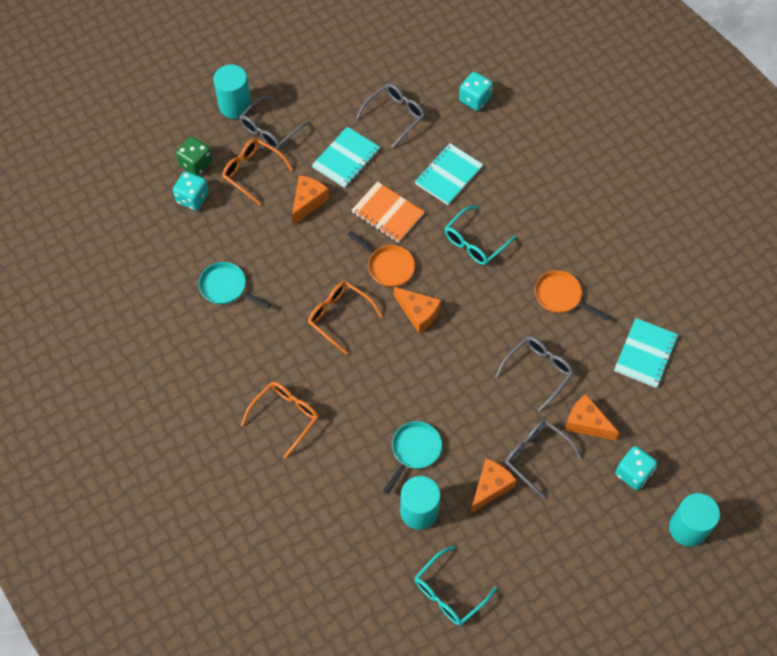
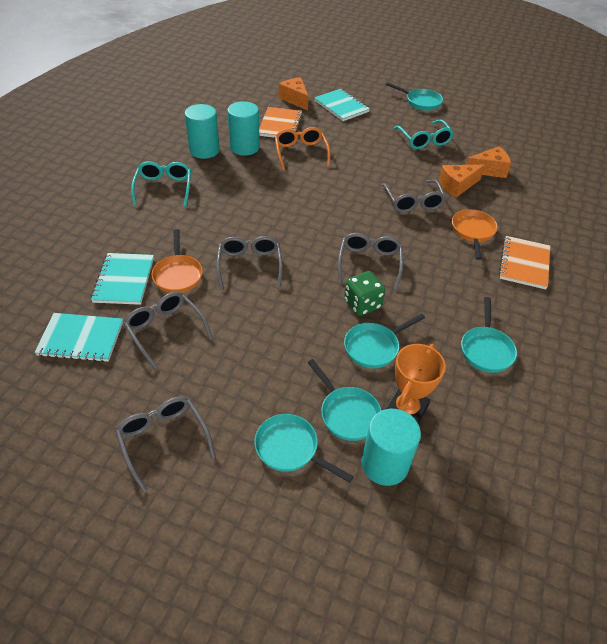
grey glasses: 4 -> 5
orange cheese: 4 -> 3
orange glasses: 3 -> 1
orange notebook: 1 -> 2
orange trophy: 0 -> 1
turquoise dice: 3 -> 0
turquoise pan: 2 -> 5

